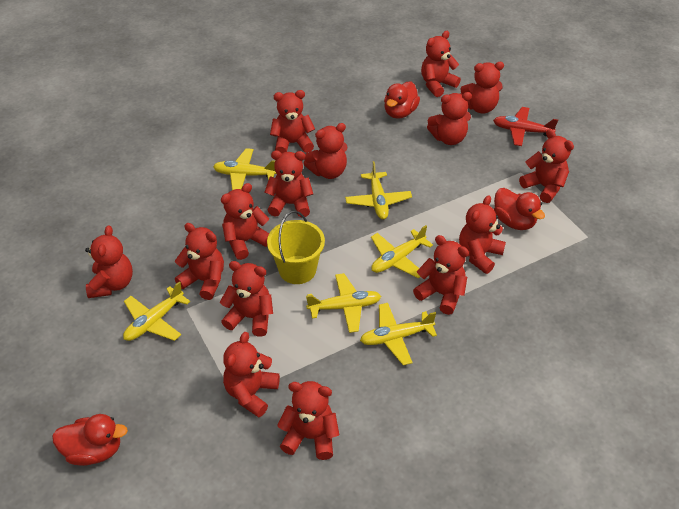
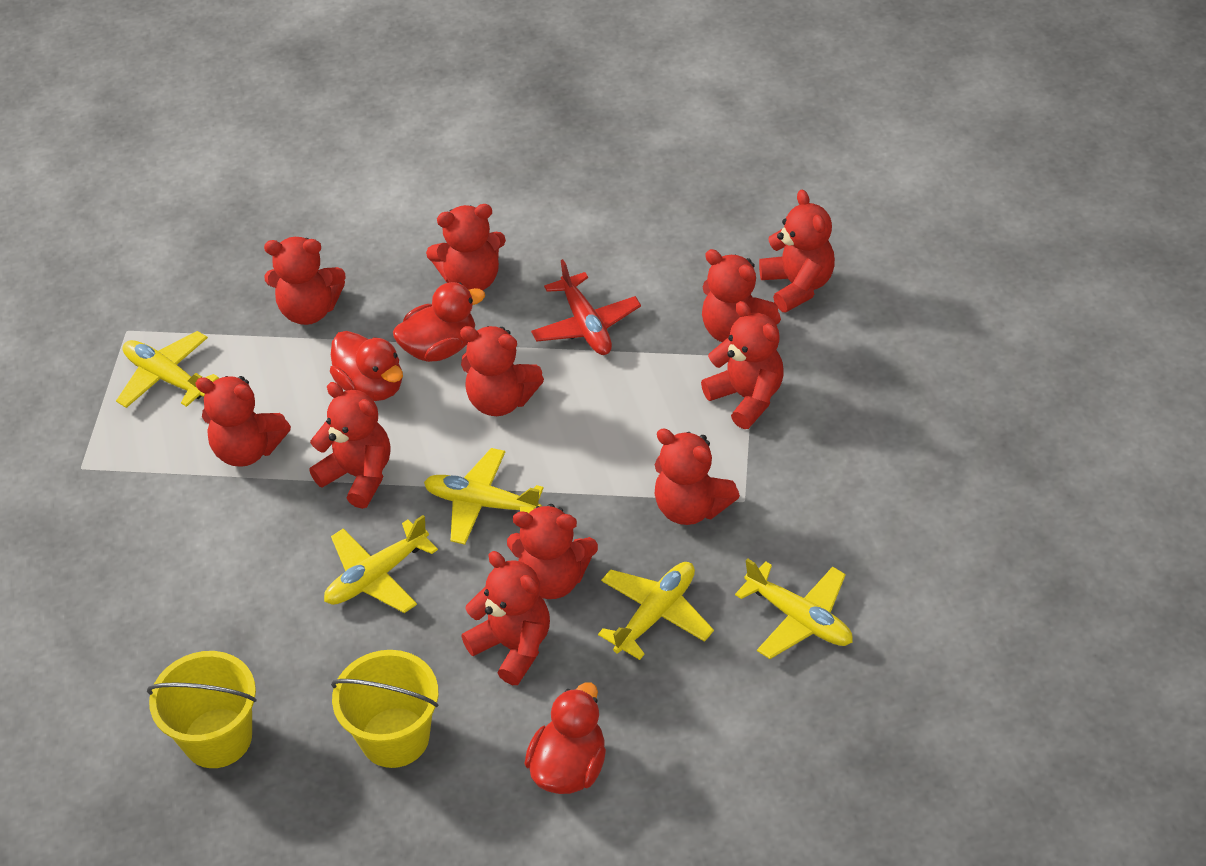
red teddy bear: 15 -> 11
yellow bucket: 1 -> 2
yellow plane: 6 -> 5

